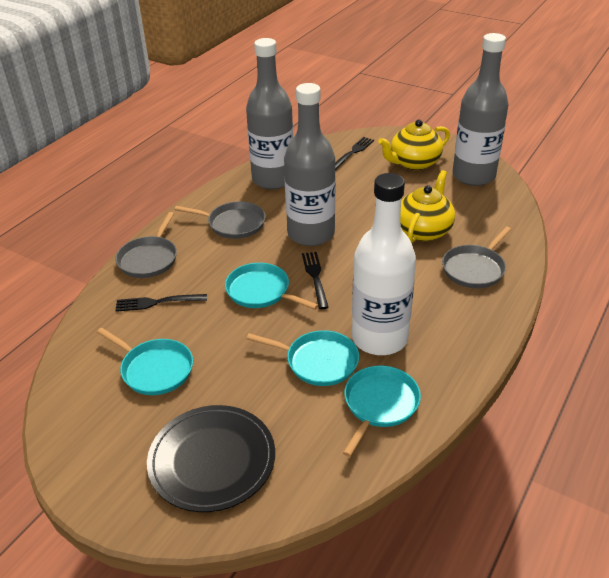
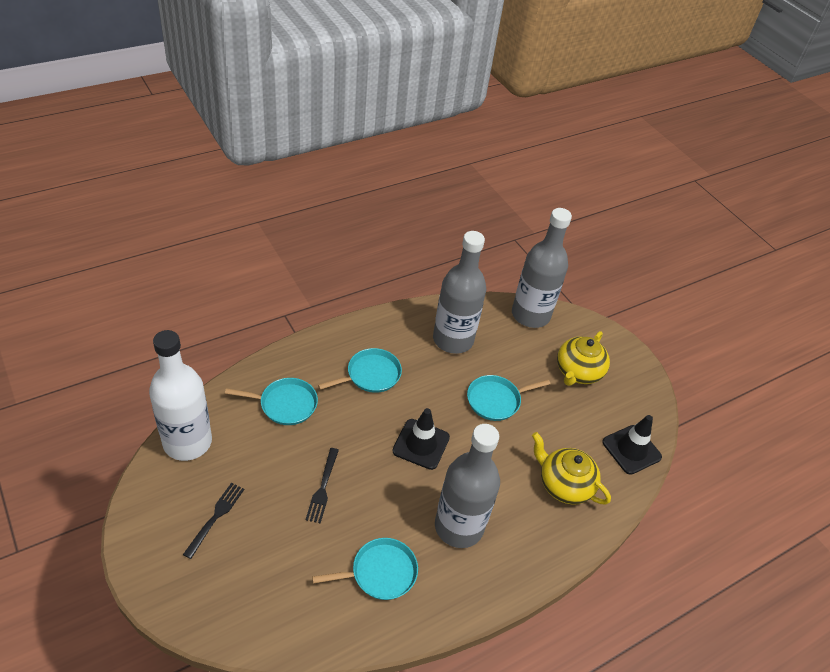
black fork: 3 -> 2
black plate: 1 -> 0
black traffic cone: 0 -> 2
grey pan: 3 -> 0

